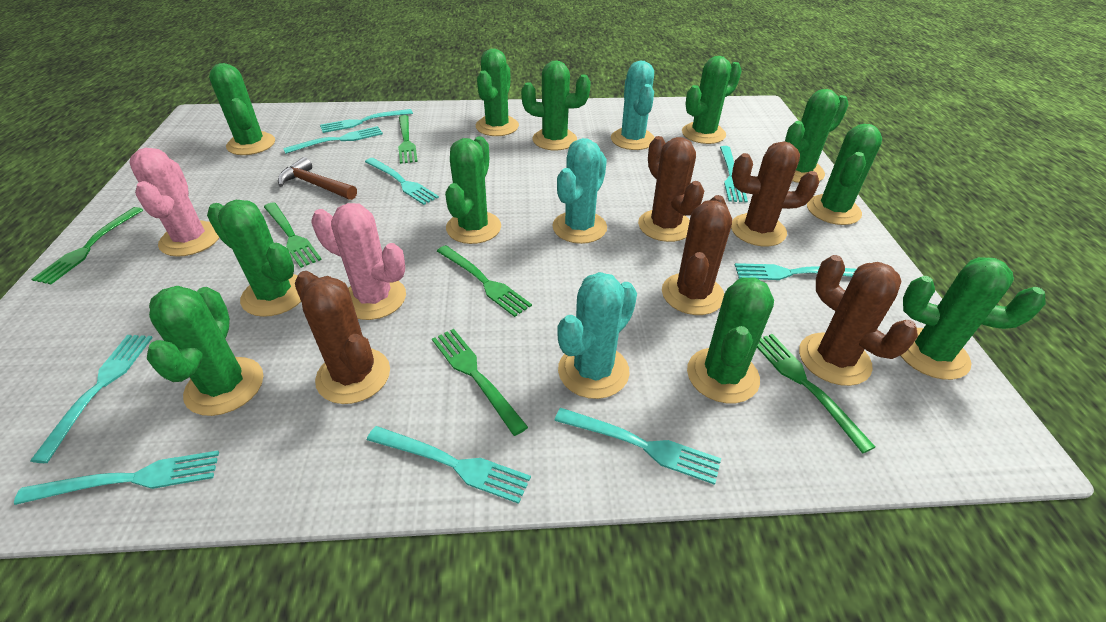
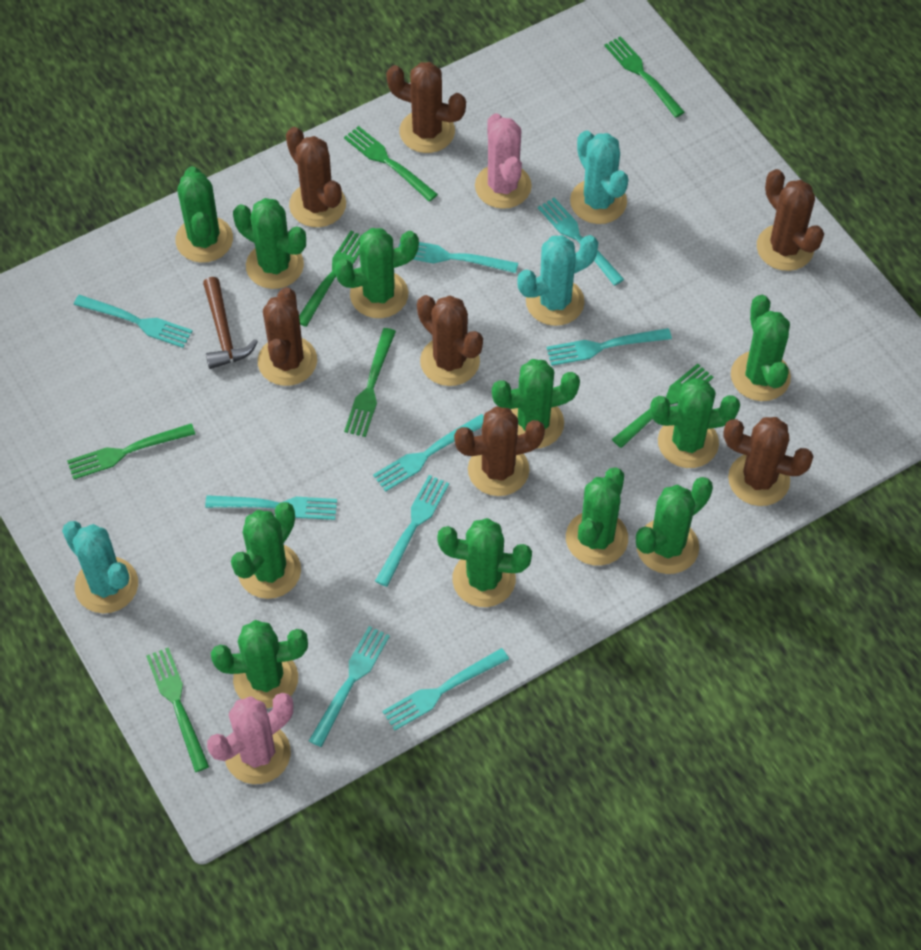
brown cactus: 5 -> 7
green fork: 6 -> 7

